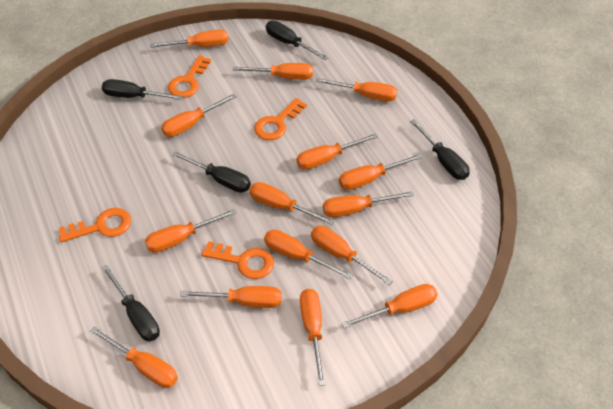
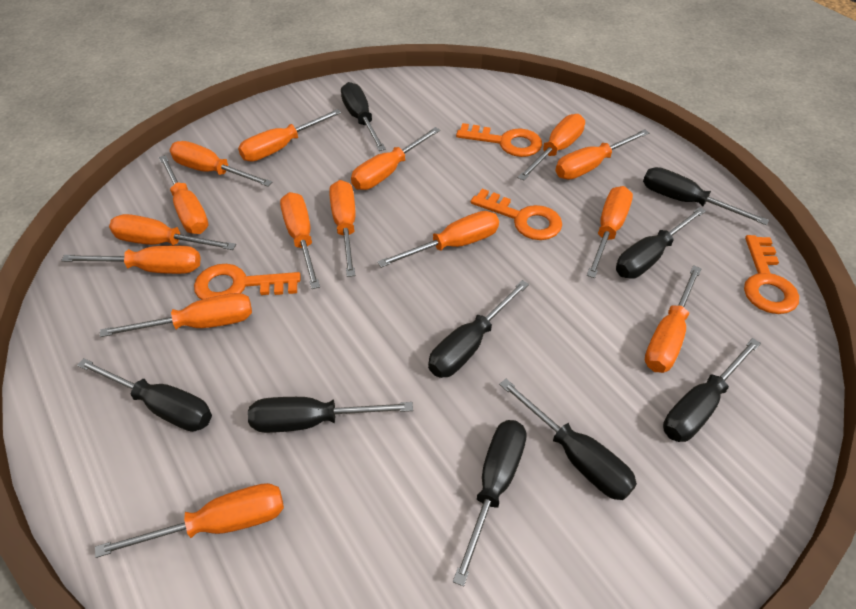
black screwdriver: 5 -> 9

